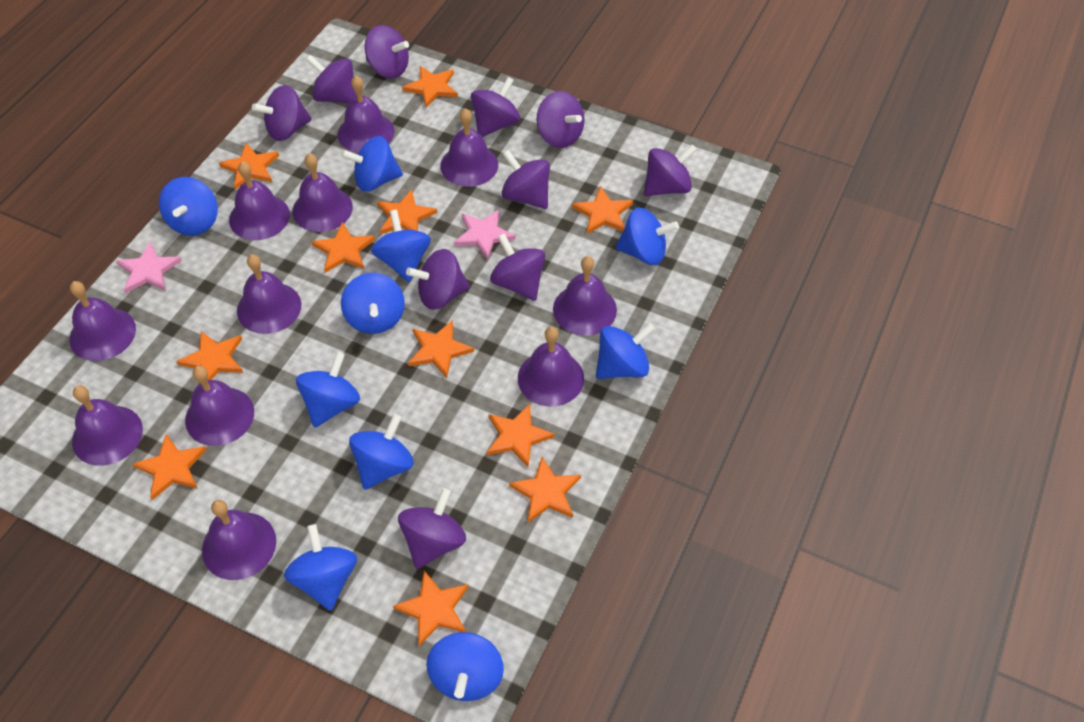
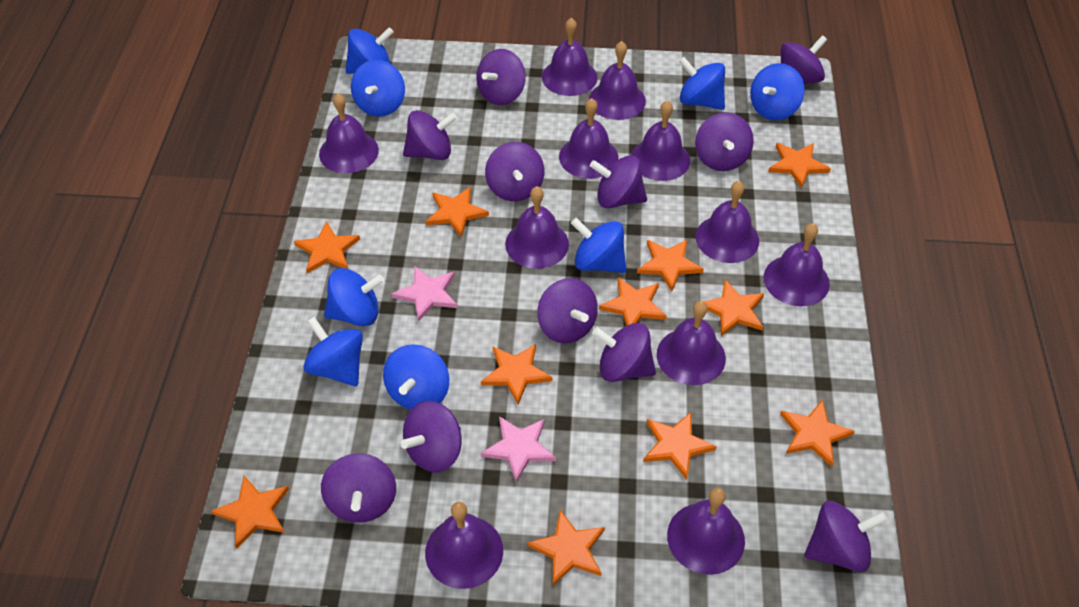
blue spinning top: 10 -> 8
purple spinning top: 10 -> 11

